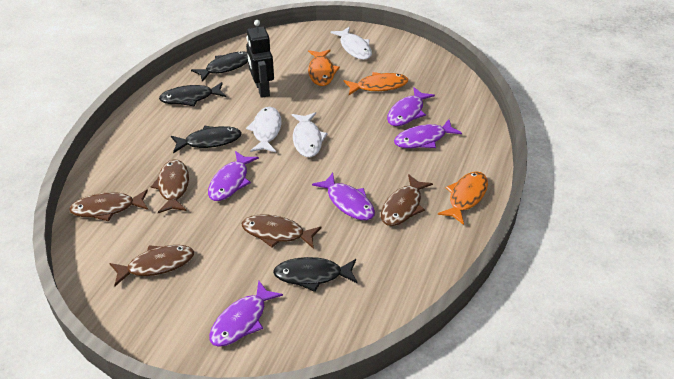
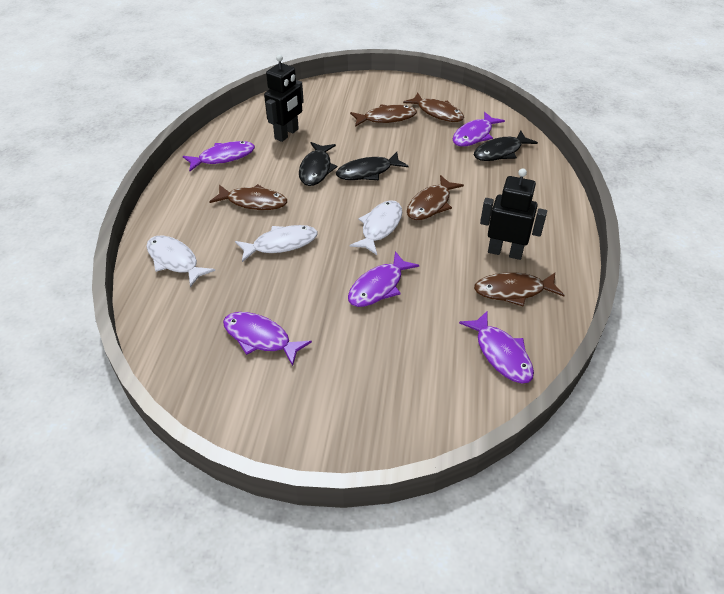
black fish: 4 -> 3
black robot: 1 -> 2
orange fish: 3 -> 0

